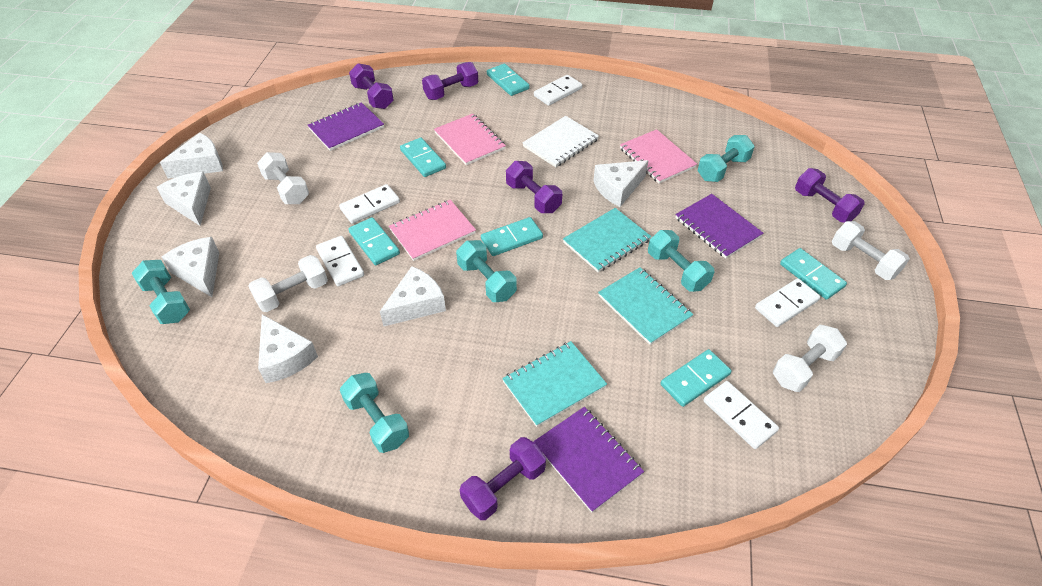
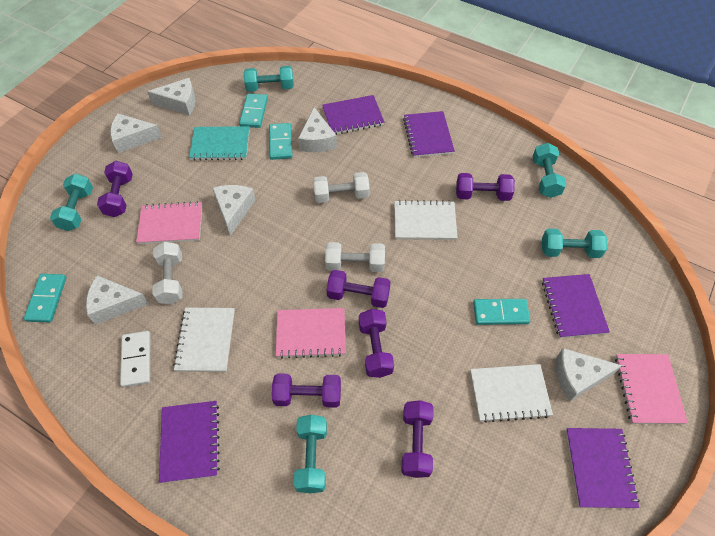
purple dumbbell: 5 -> 6
purple notebook: 3 -> 5
turquoise domino: 6 -> 4
turquoise notebook: 3 -> 1
white domino: 5 -> 1
white dumbbell: 4 -> 3
white notebook: 1 -> 3

